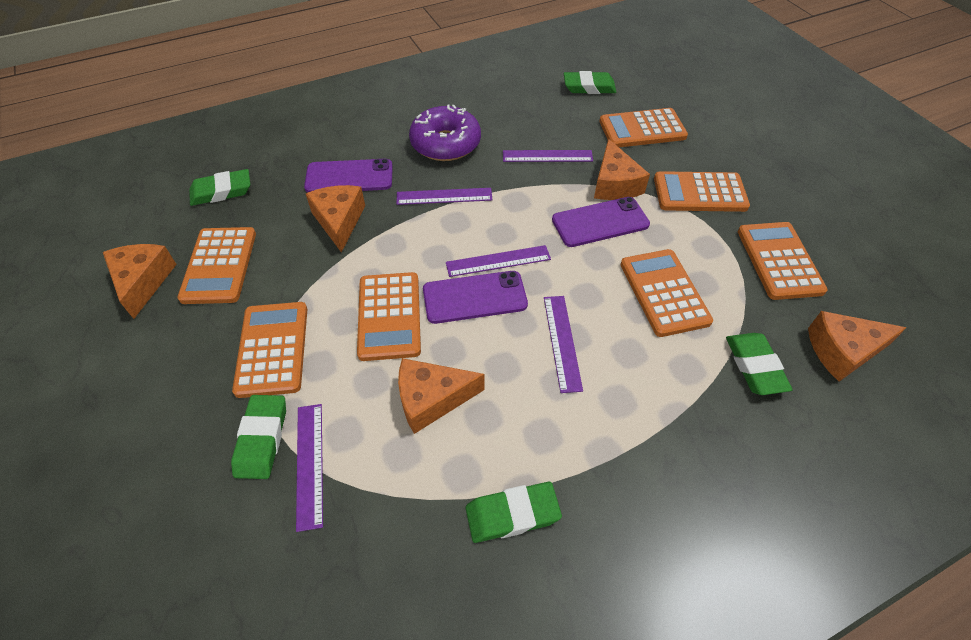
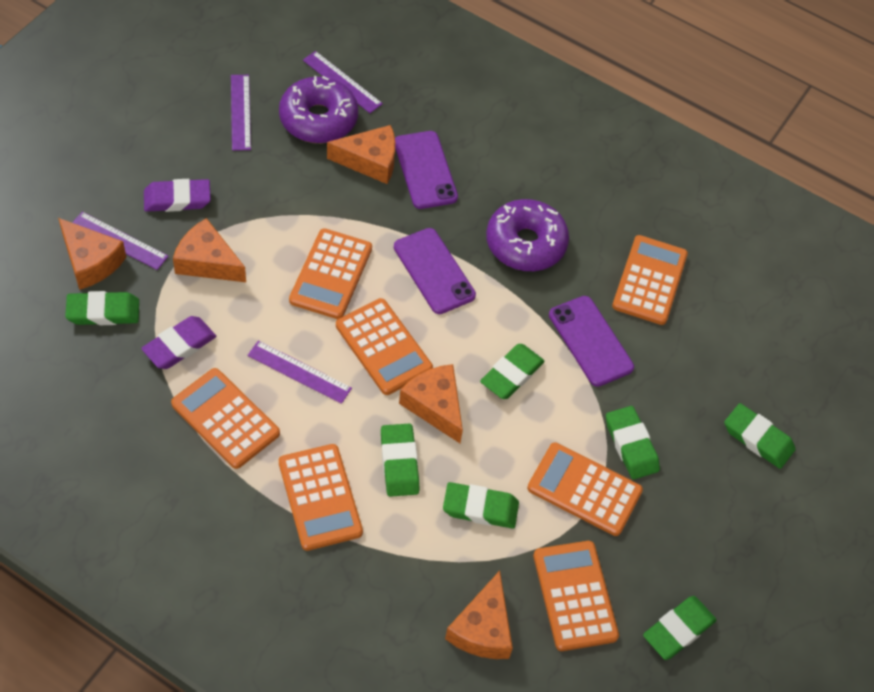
green eraser: 5 -> 7
purple donut: 1 -> 2
purple eraser: 0 -> 2
purple ruler: 5 -> 4

